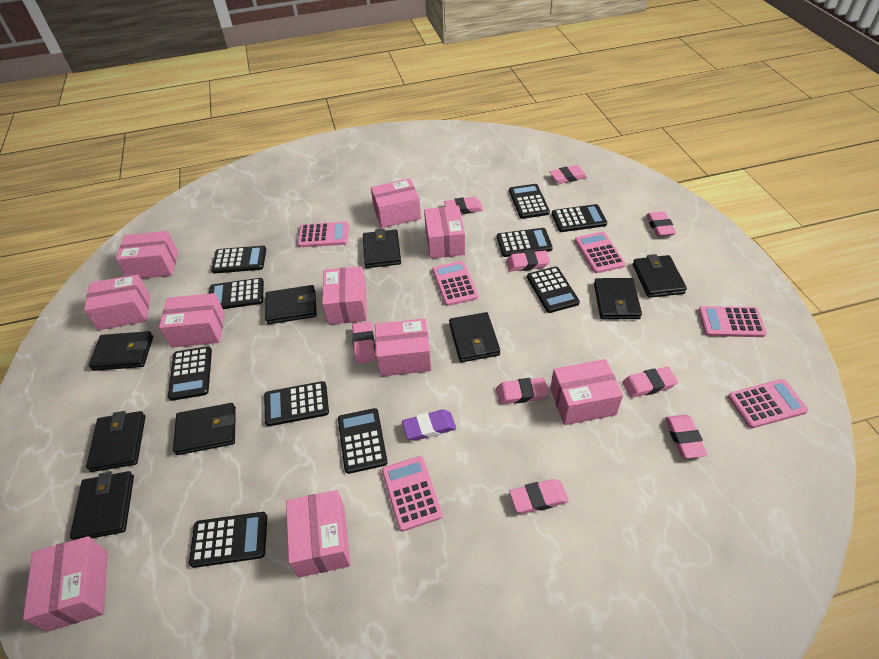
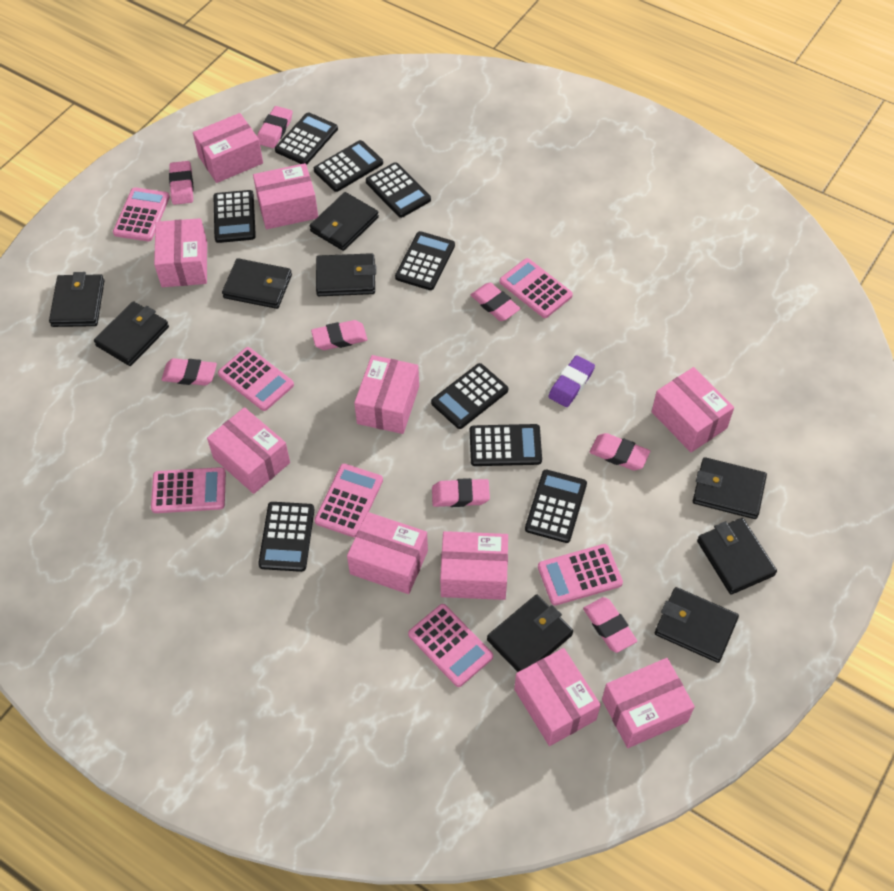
black calculator: 10 -> 9
pink calculator: 6 -> 7
pink eraser: 9 -> 8

